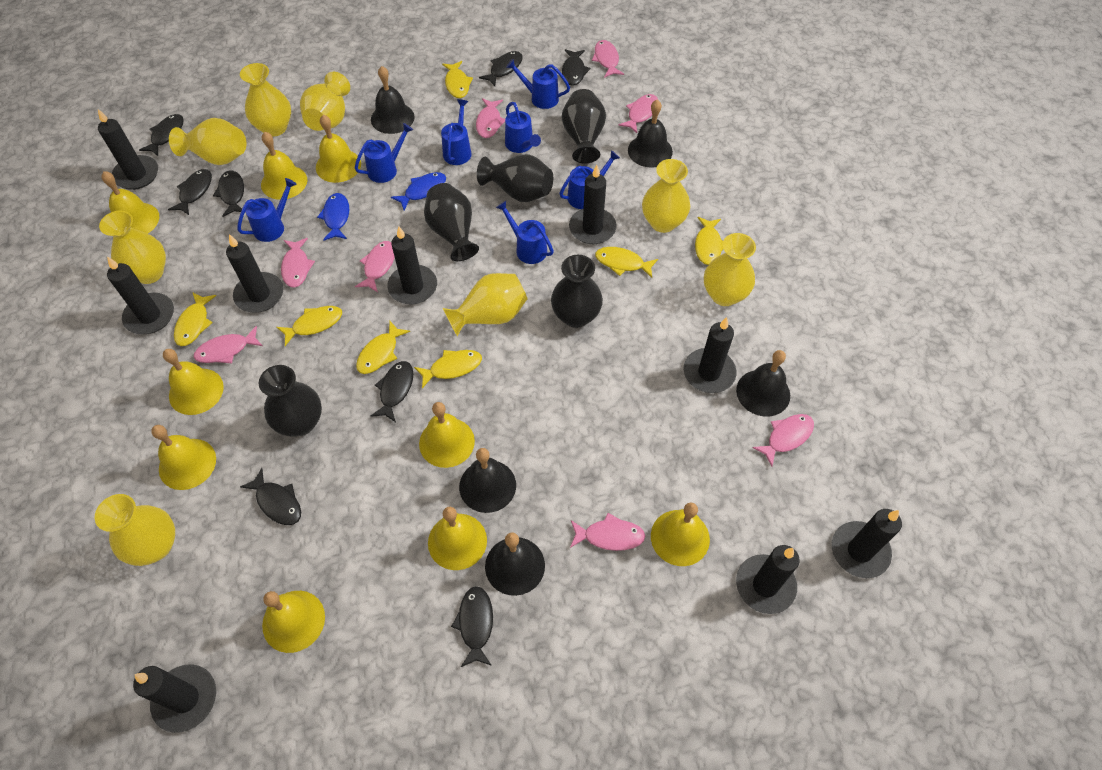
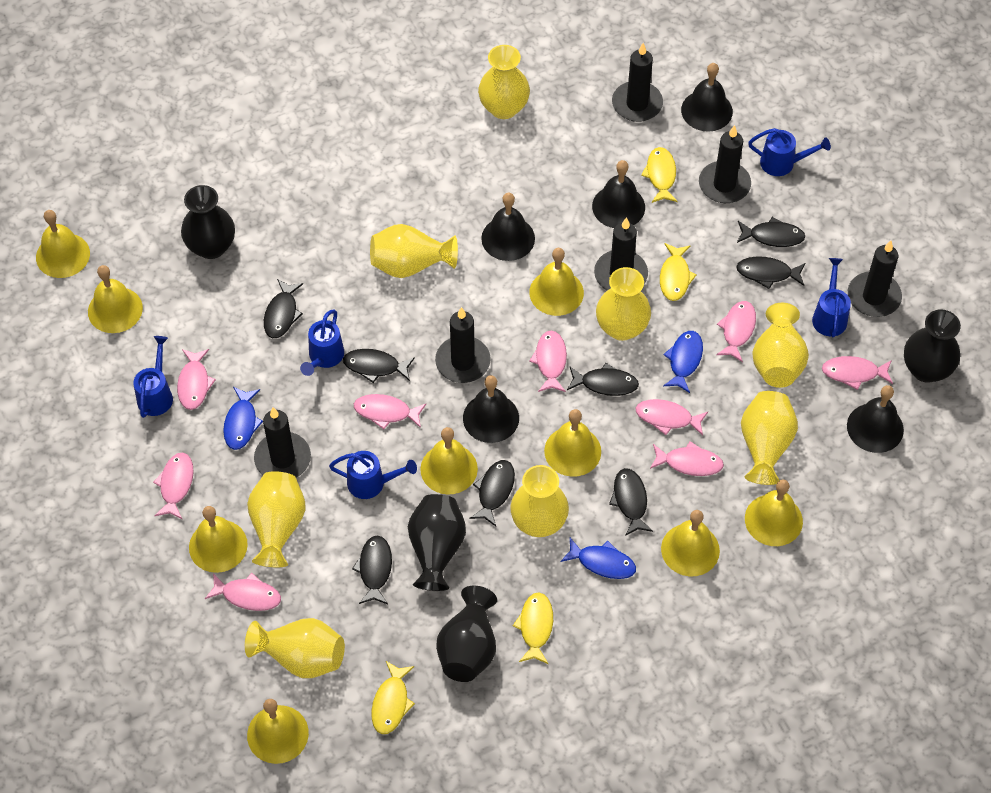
black candle: 9 -> 6
black vase: 5 -> 4
blue fish: 2 -> 3
blue watering can: 7 -> 5
pink fish: 8 -> 9
yellow fish: 7 -> 4

